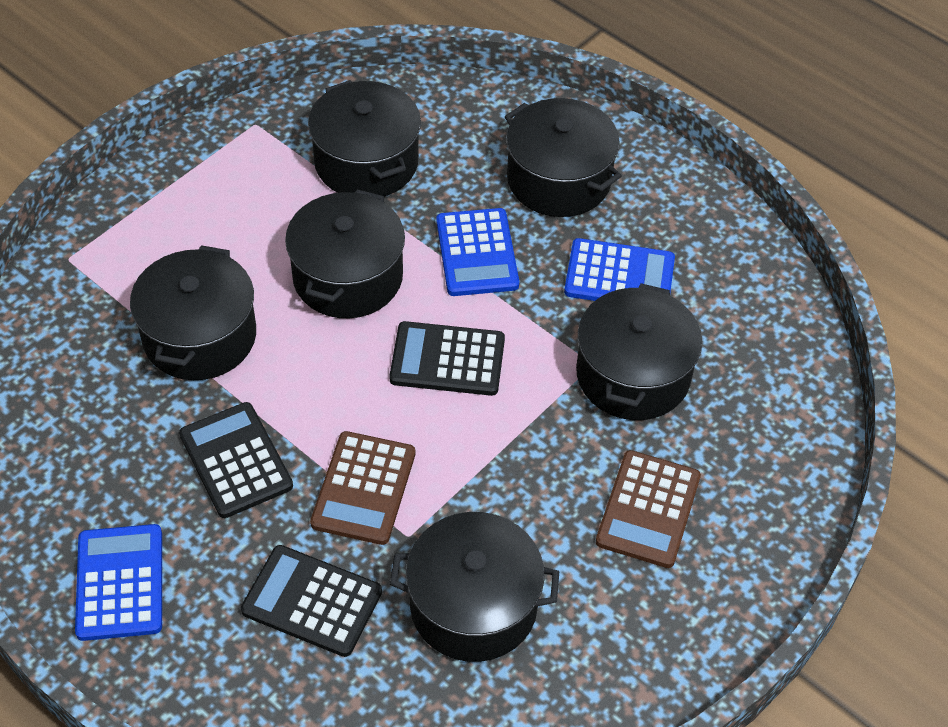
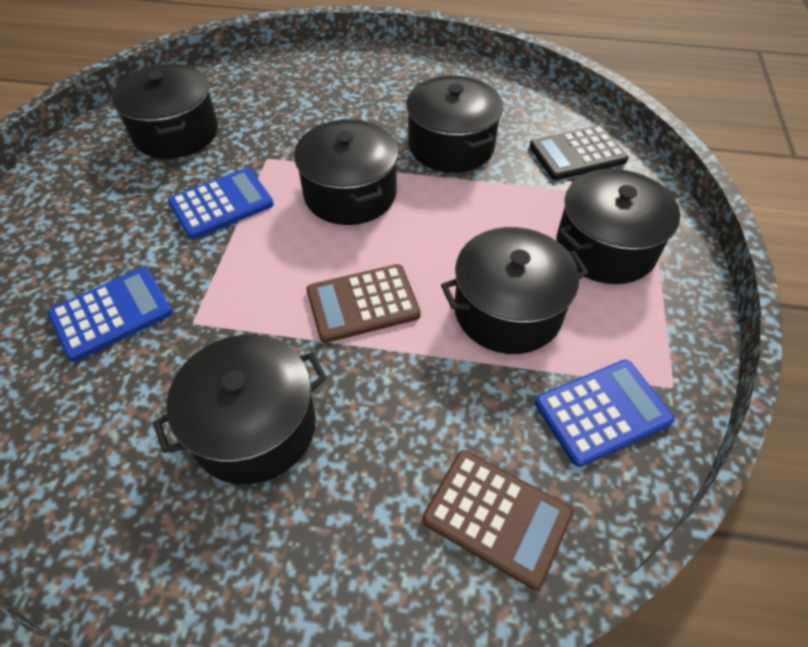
black calculator: 3 -> 1

